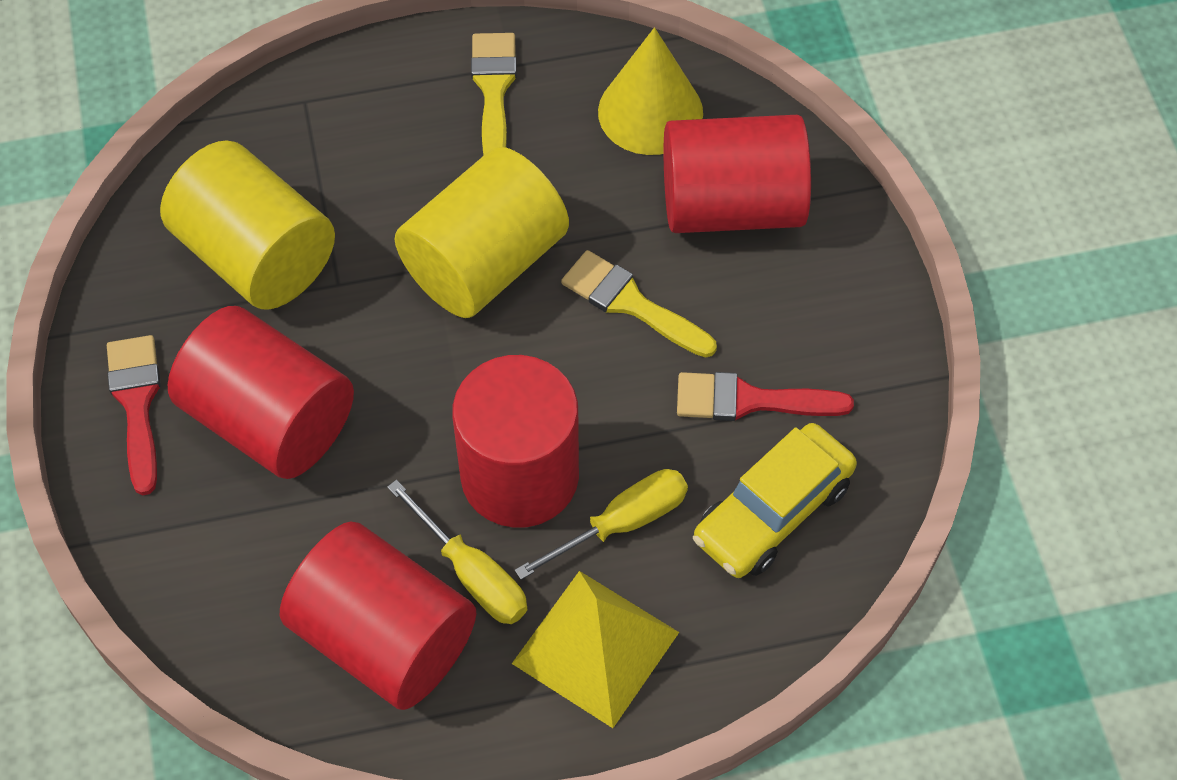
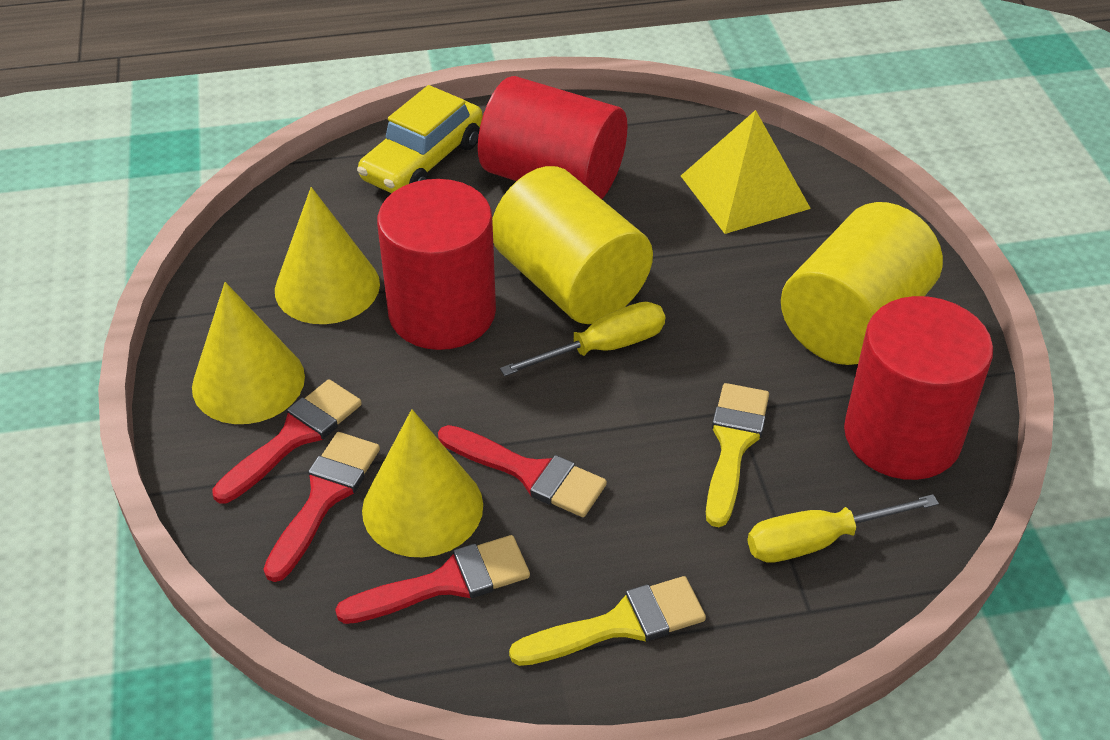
red brush: 2 -> 4
red cylinder: 4 -> 3
yellow cone: 1 -> 3

